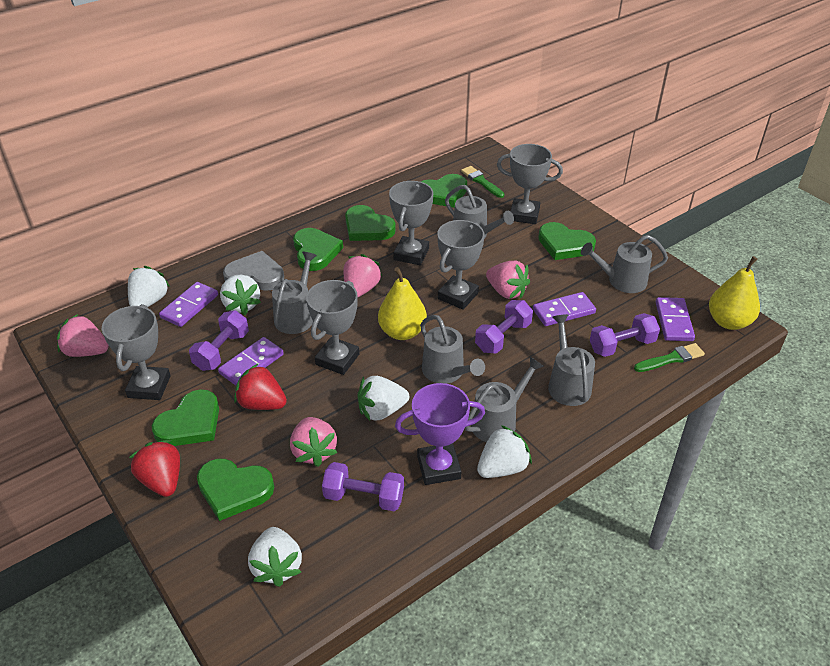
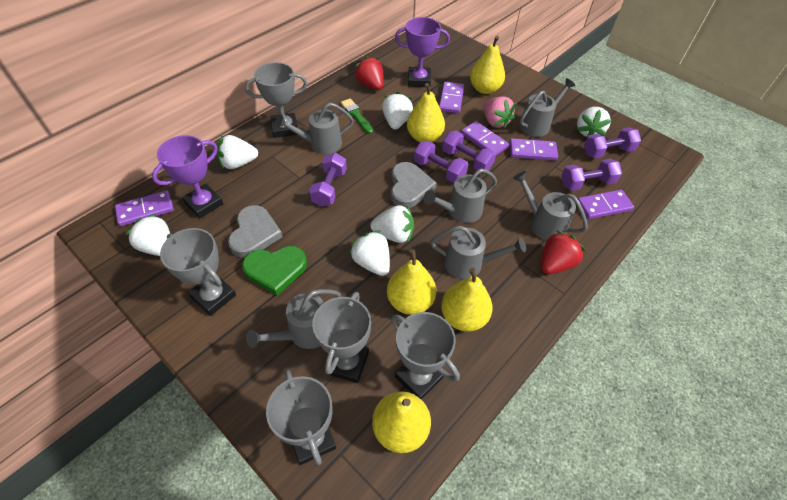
green brush: 2 -> 1
green heart: 6 -> 1
grey heart: 1 -> 2
pink strawberry: 4 -> 1
purple domino: 4 -> 5
purple dumbbell: 4 -> 5
purple trophy: 1 -> 2
white strawberry: 5 -> 6
yellow pear: 2 -> 5

